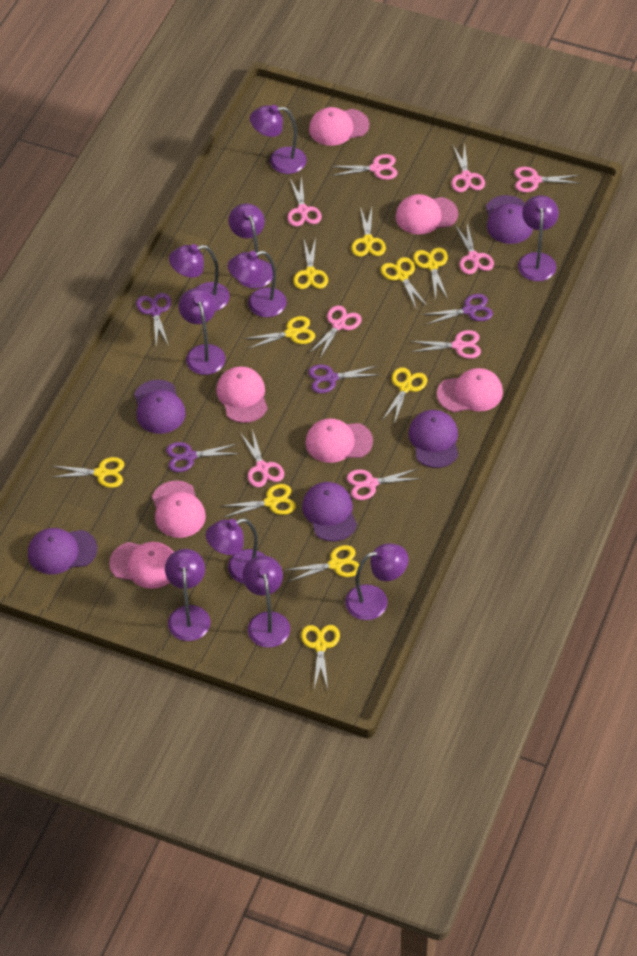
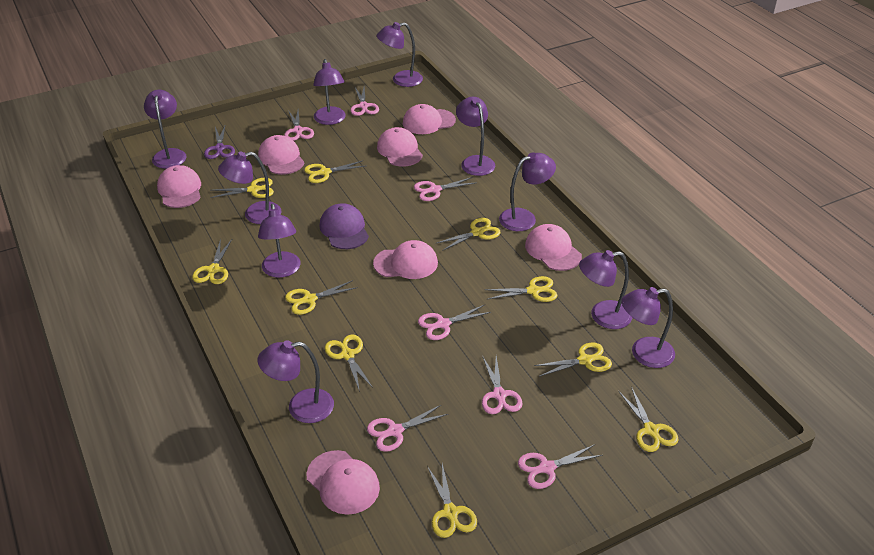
pink scissors: 9 -> 7
purple cap: 5 -> 1
purple scissors: 4 -> 1

